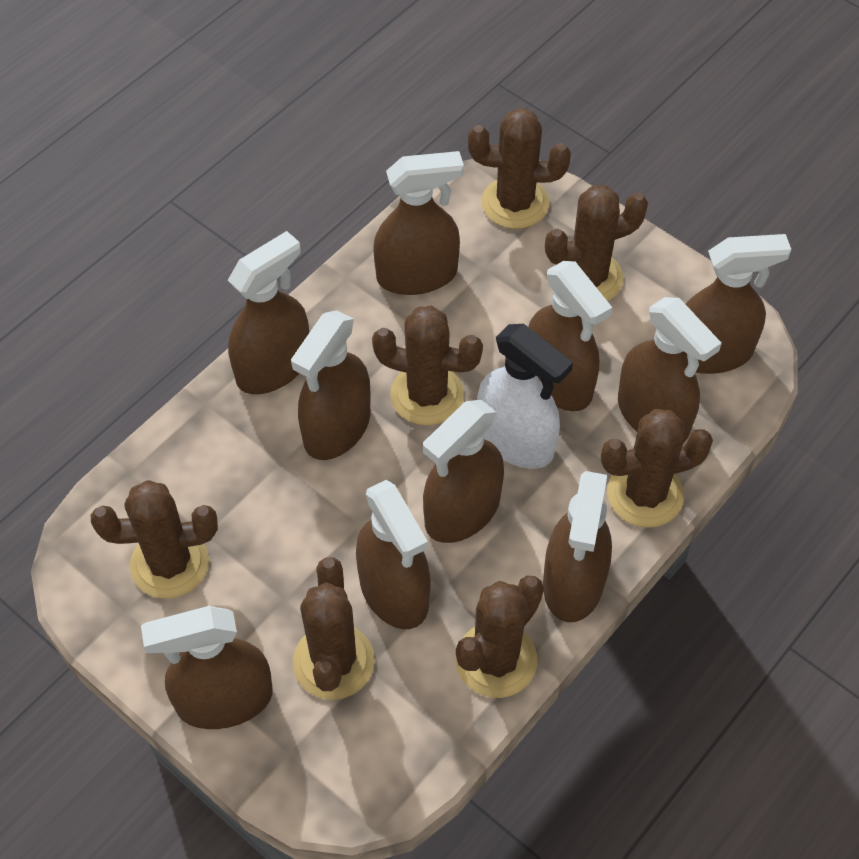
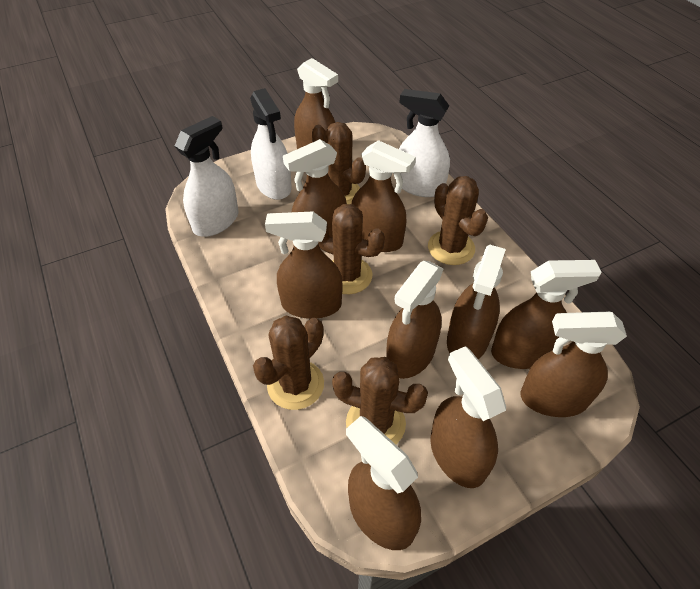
brown cactus: 7 -> 5
white spray bottle: 1 -> 3

